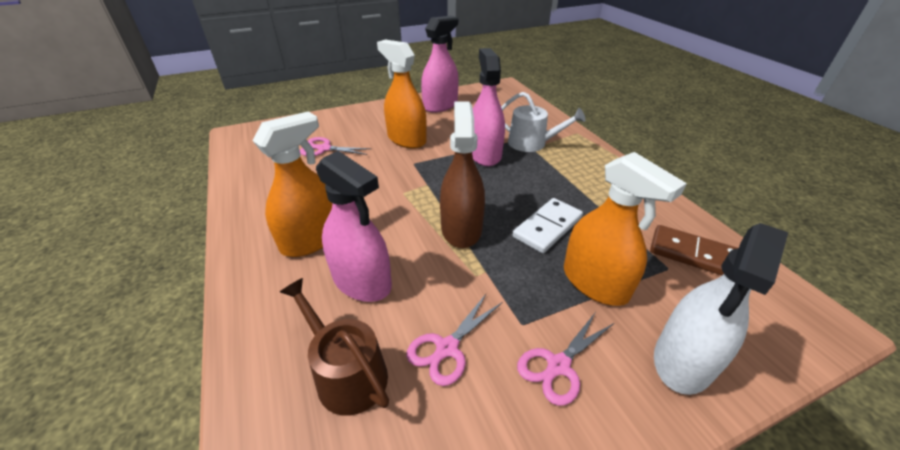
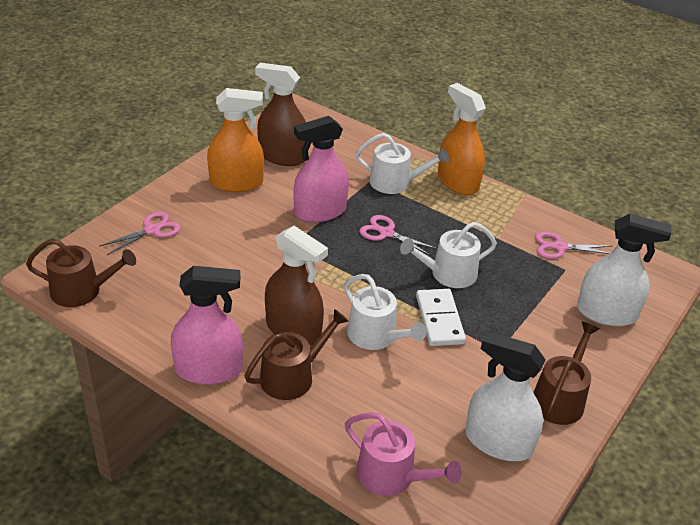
brown domino: 1 -> 0
brown spray bottle: 1 -> 2
brown watering can: 1 -> 3
orange spray bottle: 3 -> 2
pink spray bottle: 3 -> 2
pink watering can: 0 -> 1
white spray bottle: 1 -> 2
white watering can: 1 -> 3

